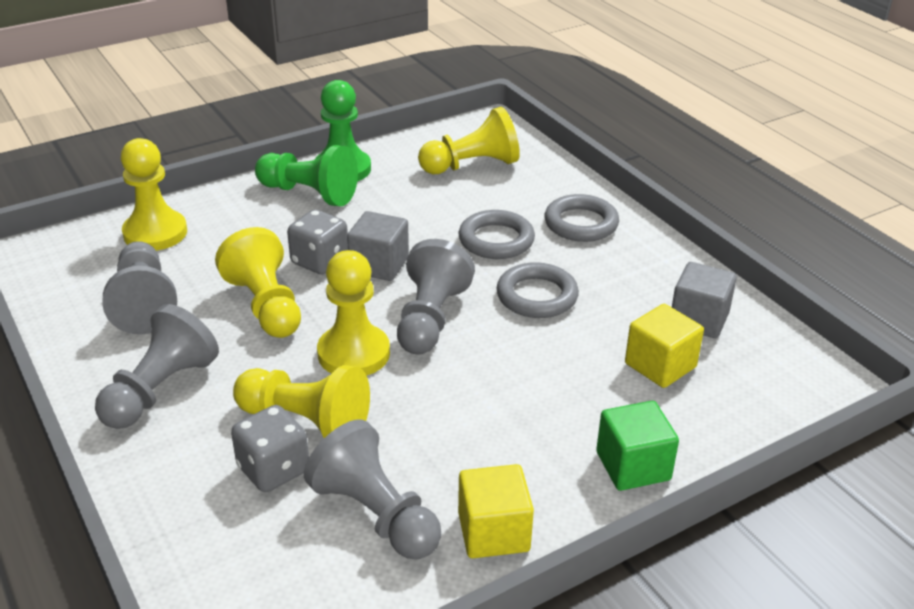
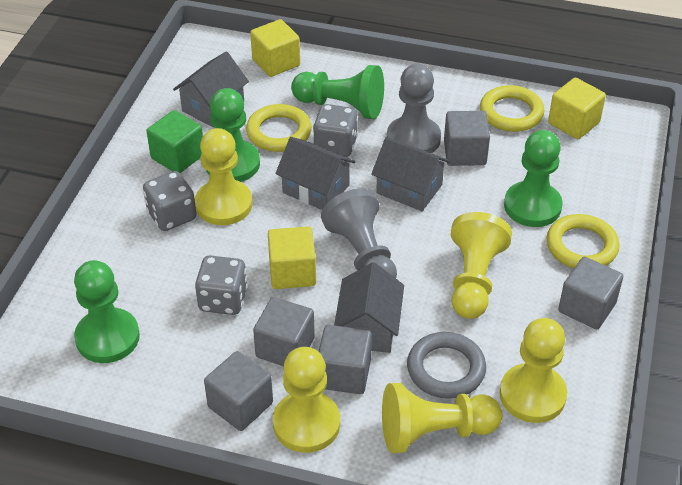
green pawn: 2 -> 4
grey cube: 2 -> 5
grey dice: 2 -> 3
grey house: 0 -> 4
grey pawn: 4 -> 2
grey ring: 3 -> 1
yellow cube: 2 -> 3
yellow ring: 0 -> 3

